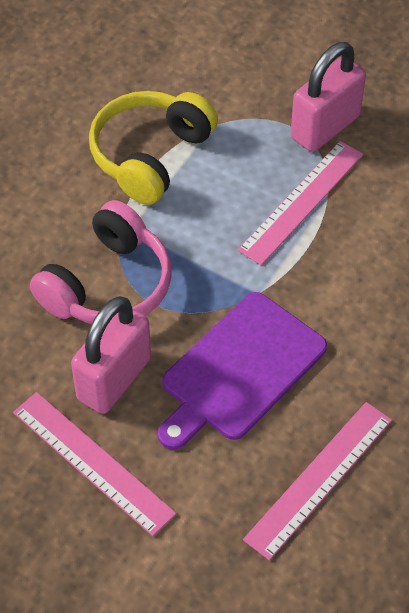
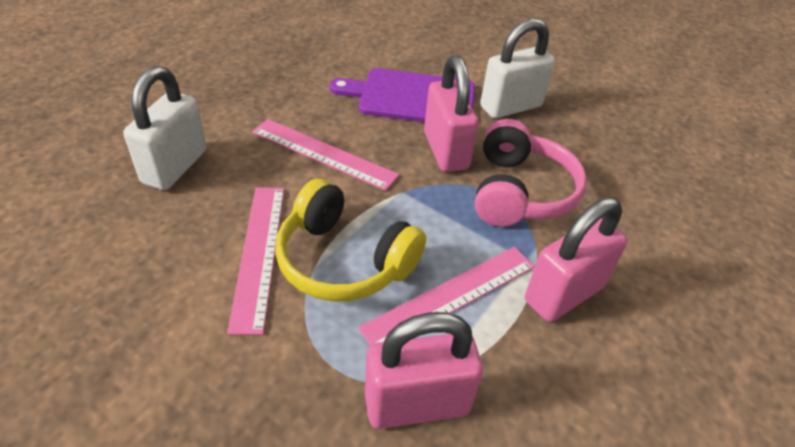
pink padlock: 2 -> 3
white padlock: 0 -> 2

